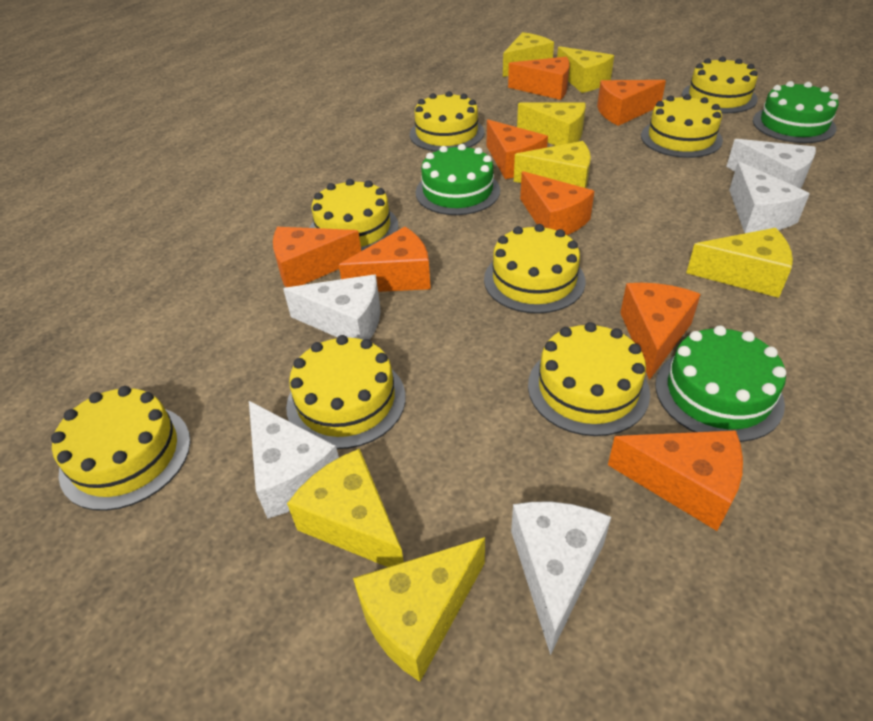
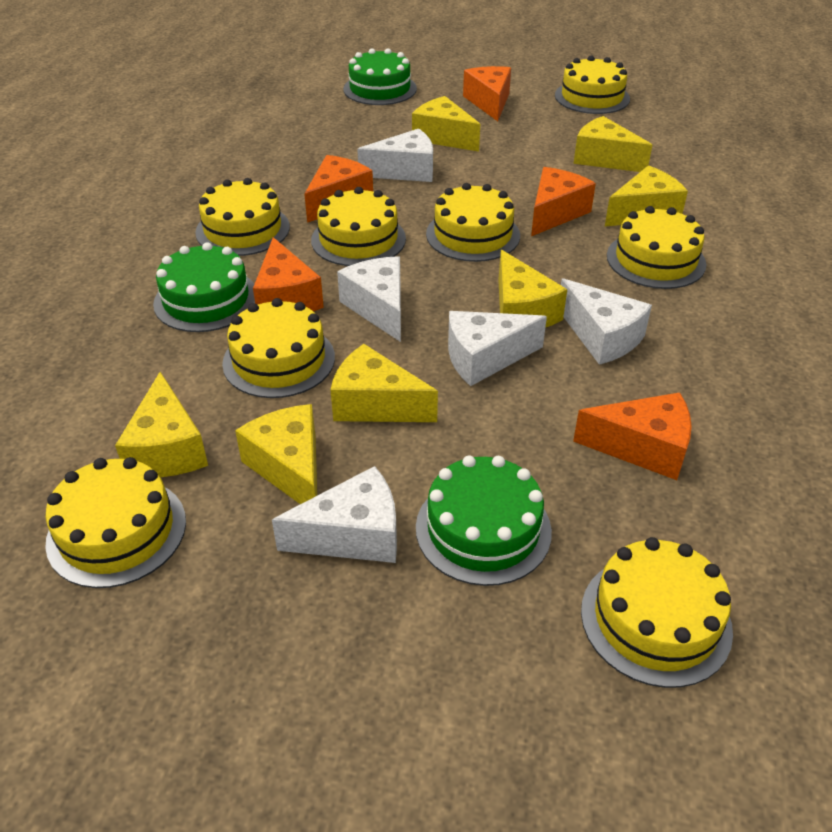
orange cheese: 8 -> 5

